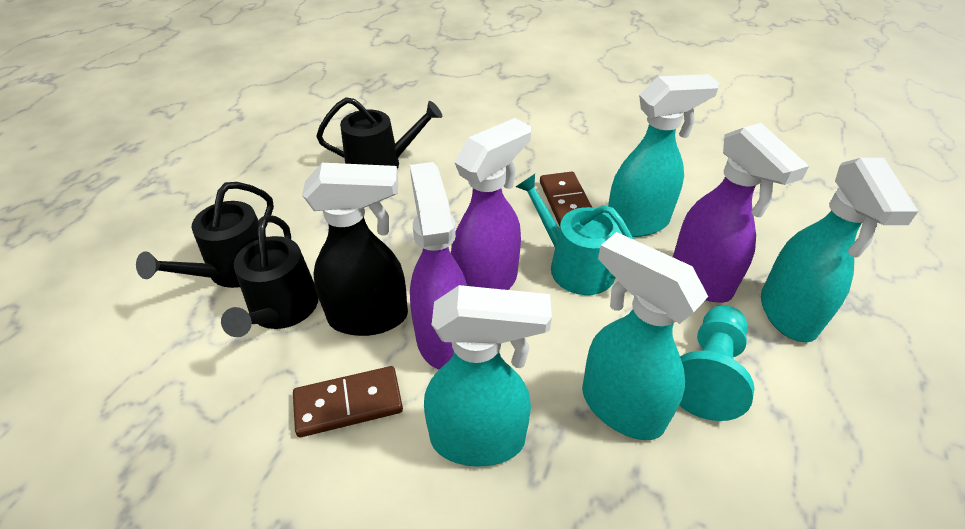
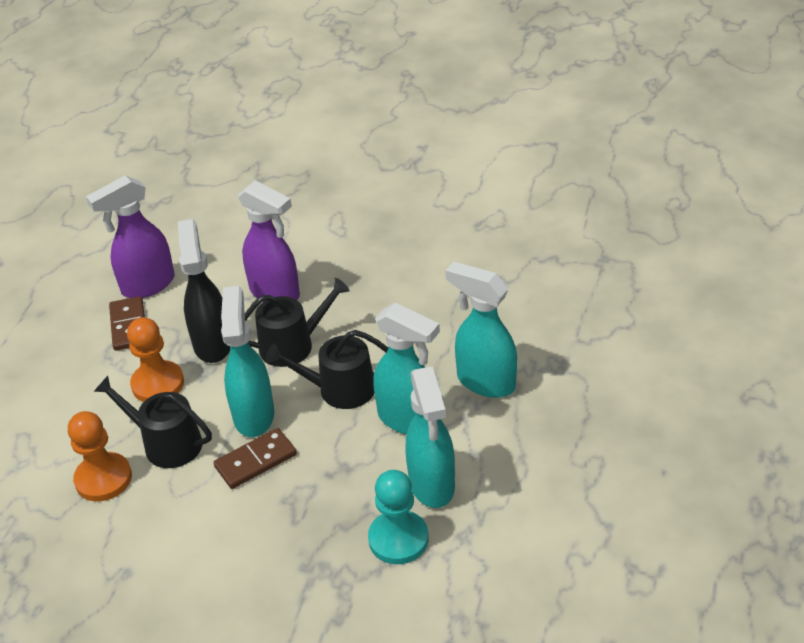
orange pawn: 0 -> 2
purple spray bottle: 3 -> 2
turquoise watering can: 1 -> 0

